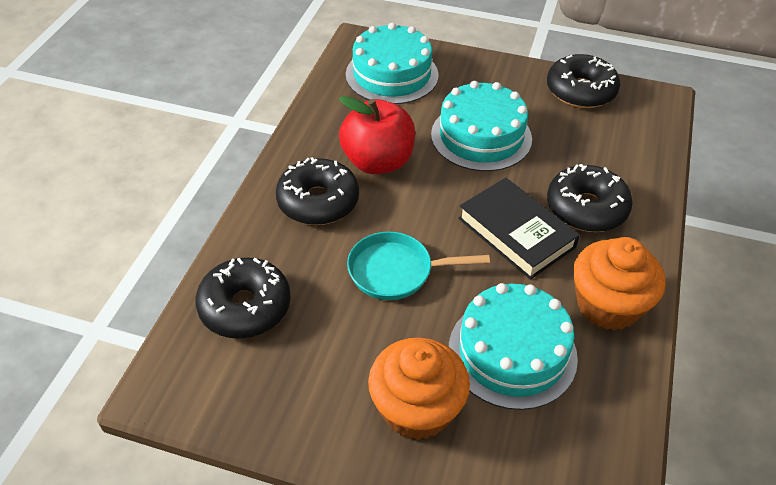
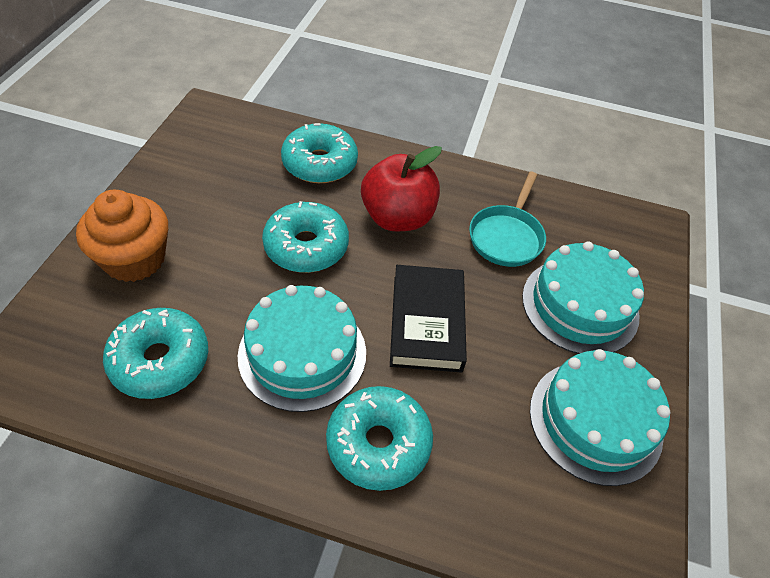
black donut: 4 -> 0
orange cupcake: 2 -> 1
turquoise donut: 0 -> 4

